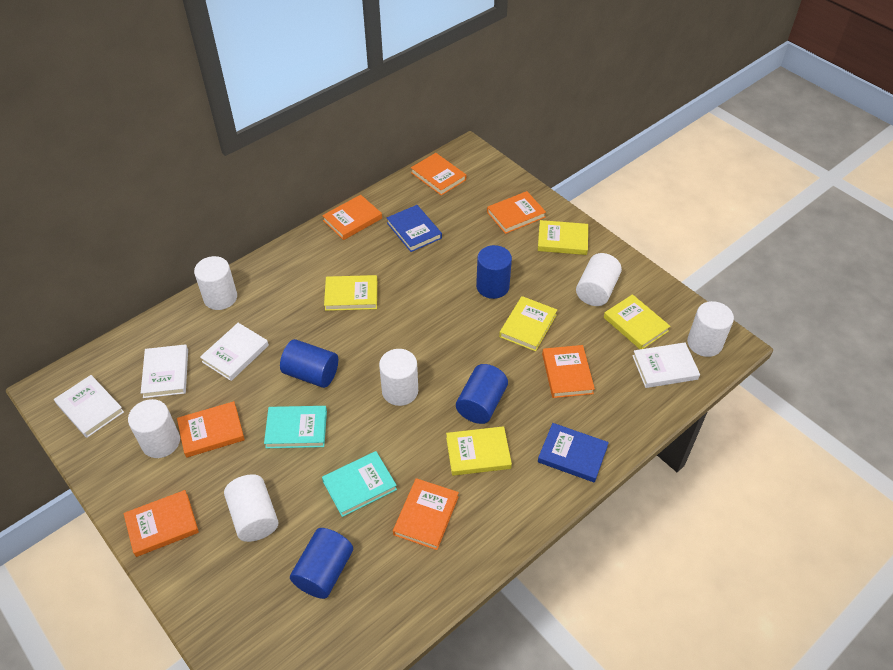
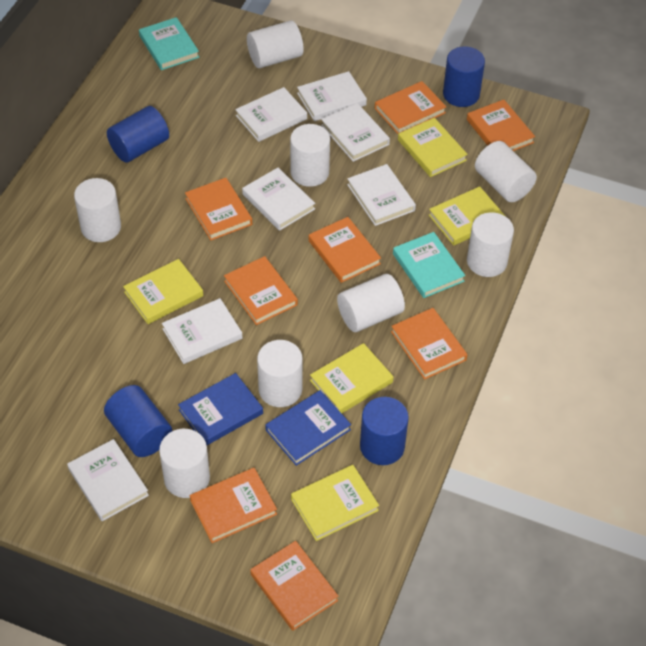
orange book: 7 -> 8
white book: 4 -> 7
white cylinder: 6 -> 8

